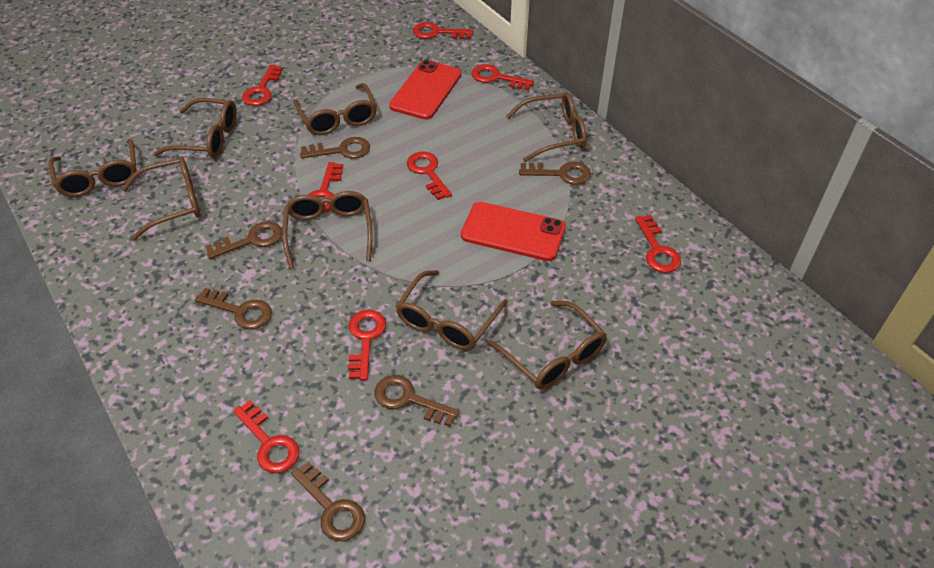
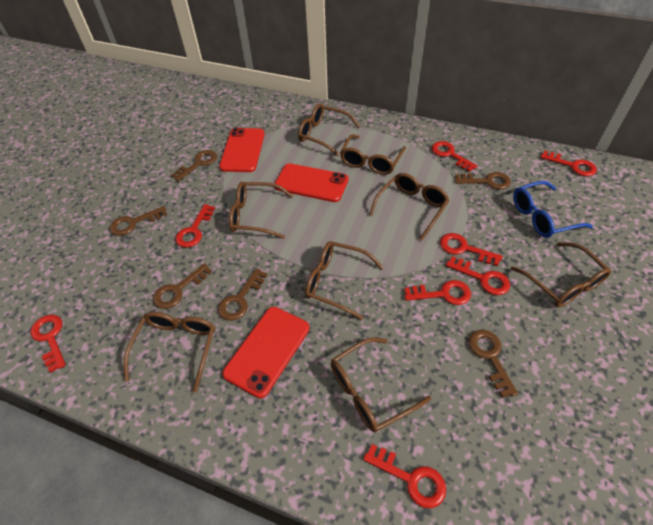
blue glasses: 0 -> 1
red phone: 2 -> 3

